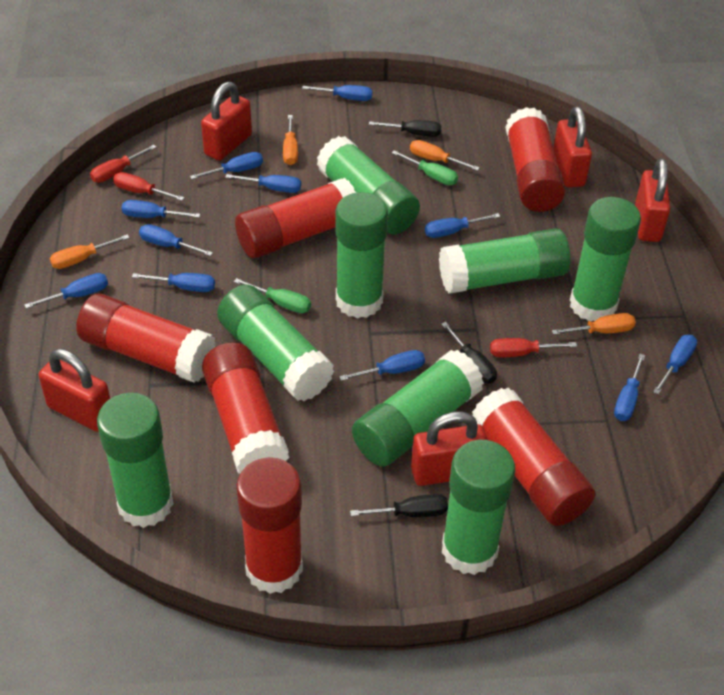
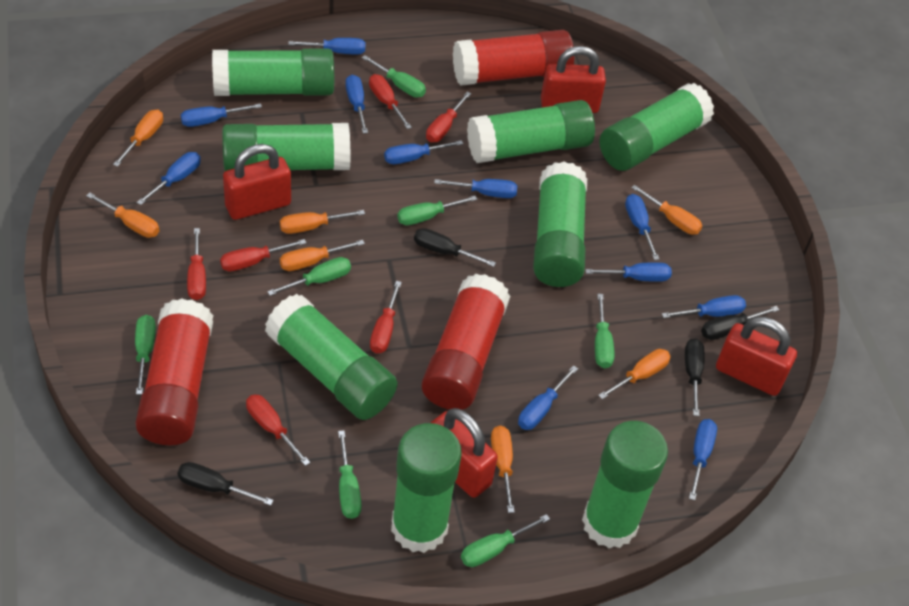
black screwdriver: 3 -> 4
green screwdriver: 2 -> 7
orange screwdriver: 4 -> 7
red glue stick: 6 -> 3
red padlock: 5 -> 4
red screwdriver: 3 -> 6

